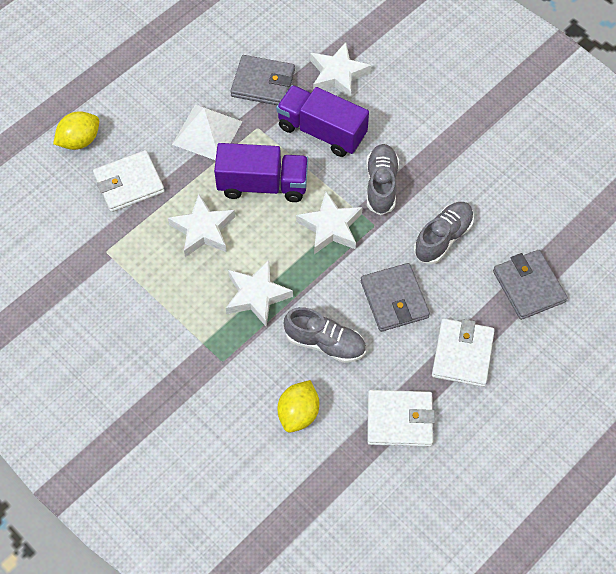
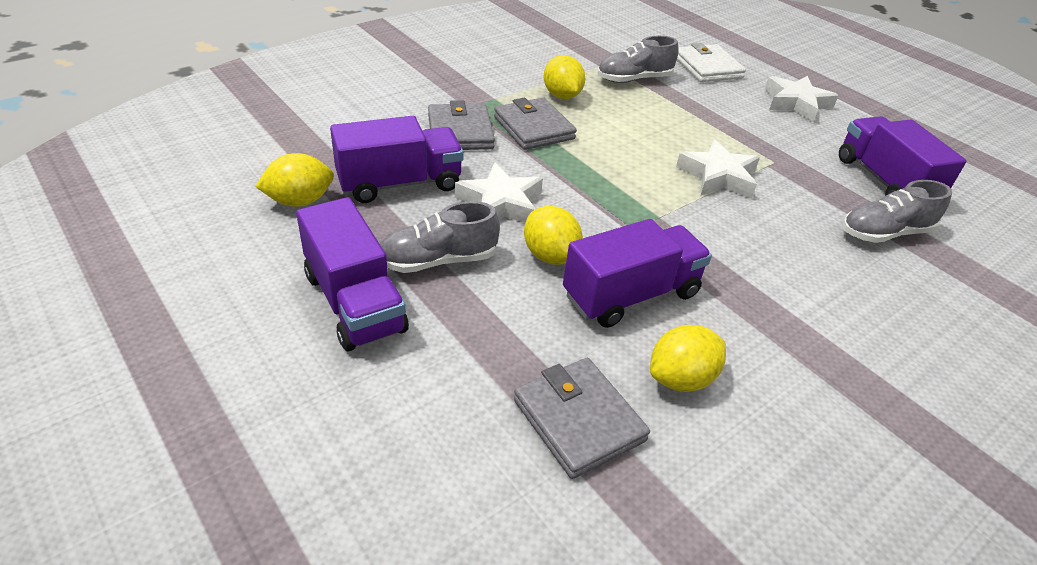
purple truck: 2 -> 4
white pyramid: 1 -> 0
white star: 4 -> 3
white wallet: 3 -> 1
yellow lemon: 2 -> 4

